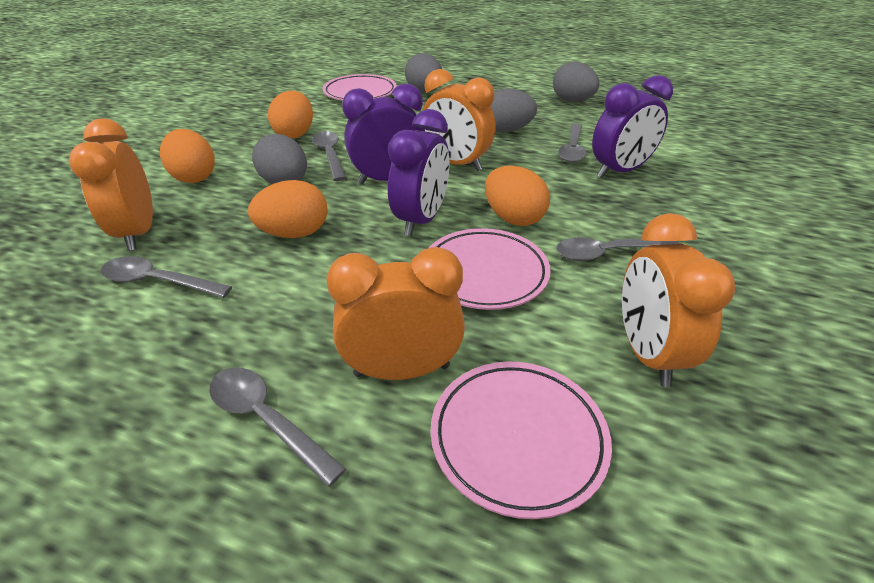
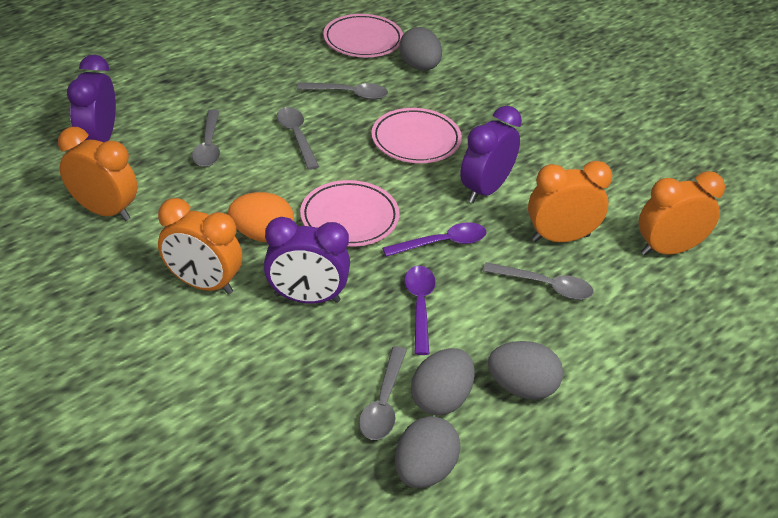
orange egg: 4 -> 1
purple spoon: 0 -> 2

